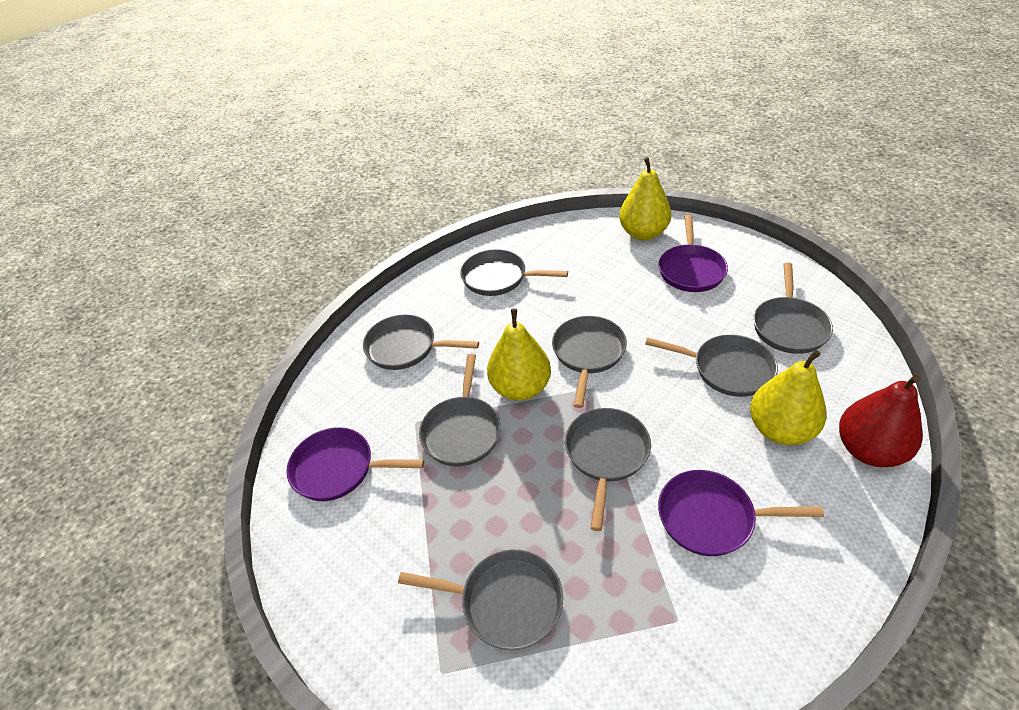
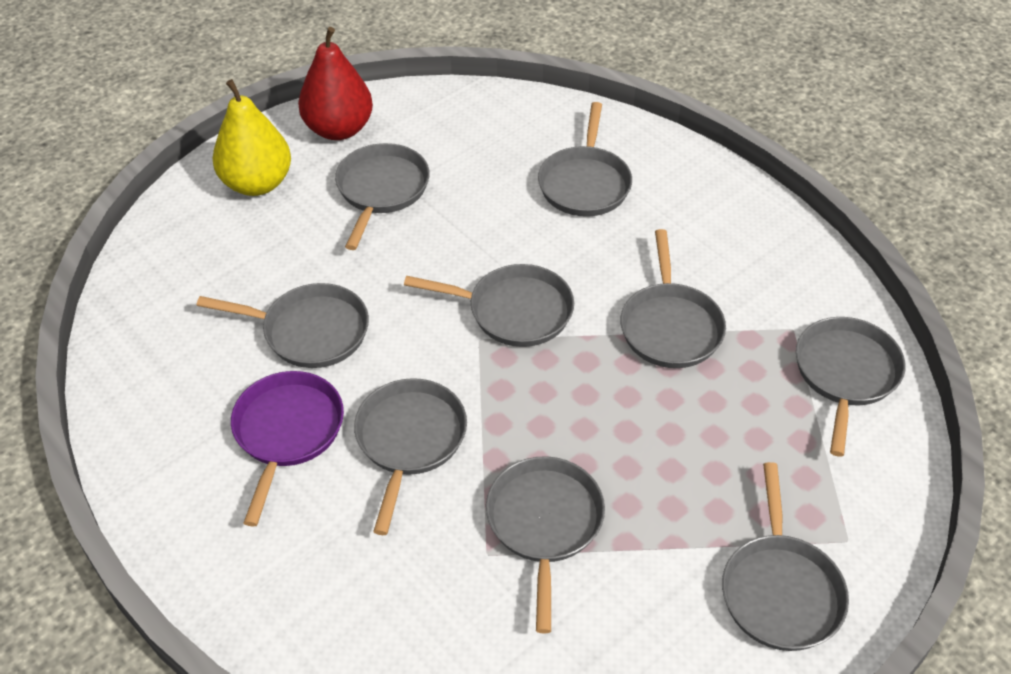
grey pan: 8 -> 9
purple pan: 3 -> 1
yellow pear: 3 -> 1

